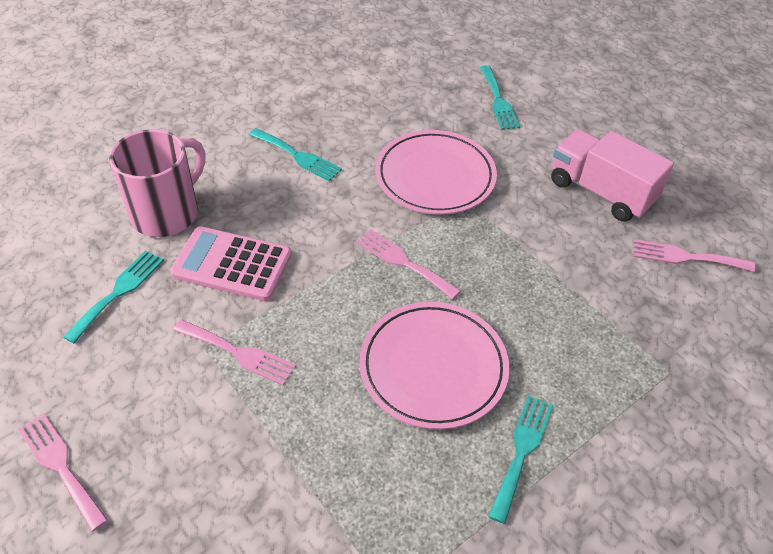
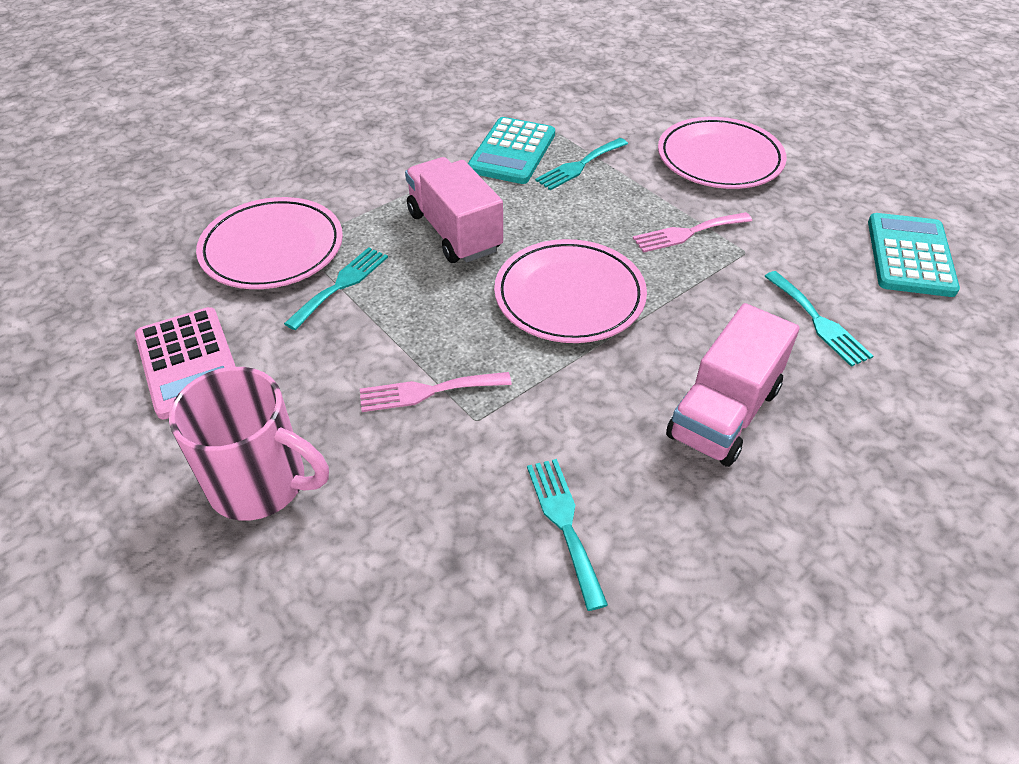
pink fork: 4 -> 2
pink plate: 2 -> 3
pink truck: 1 -> 2
turquoise calculator: 0 -> 2

